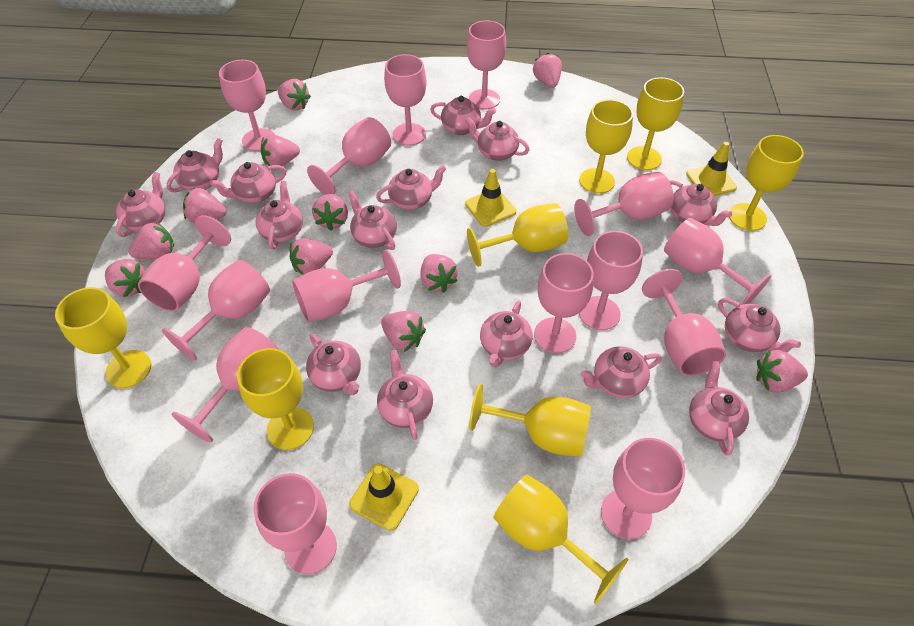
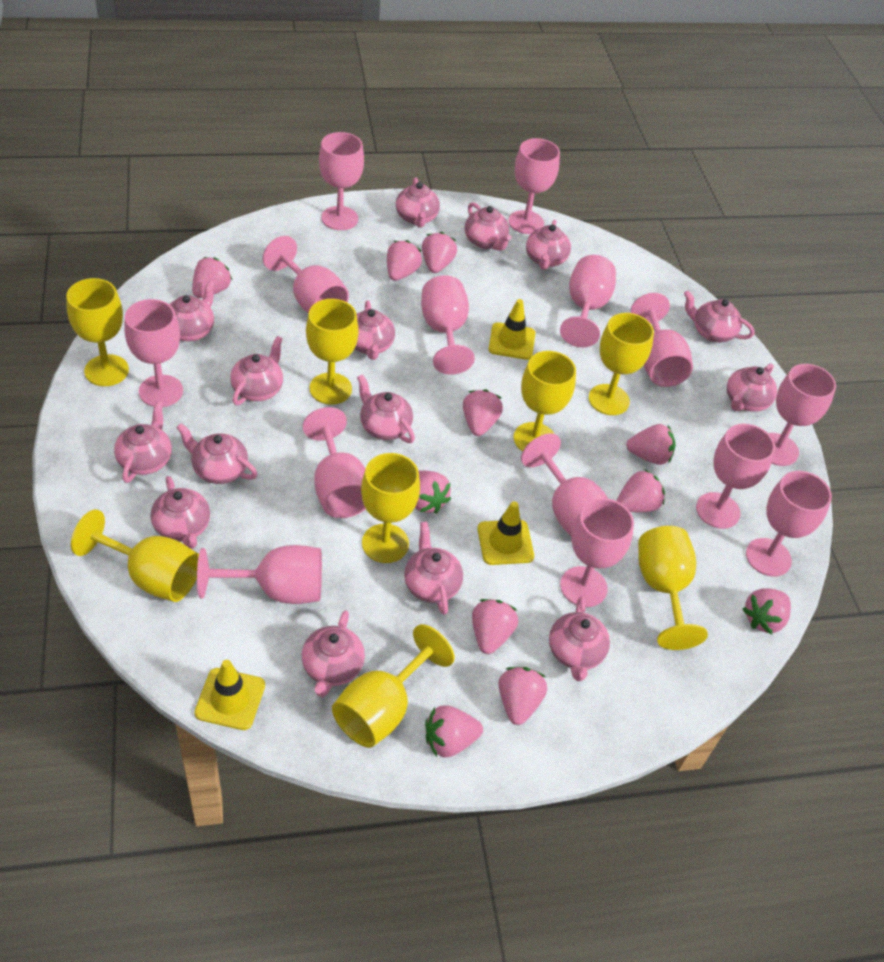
pink goblet: 15 -> 14

